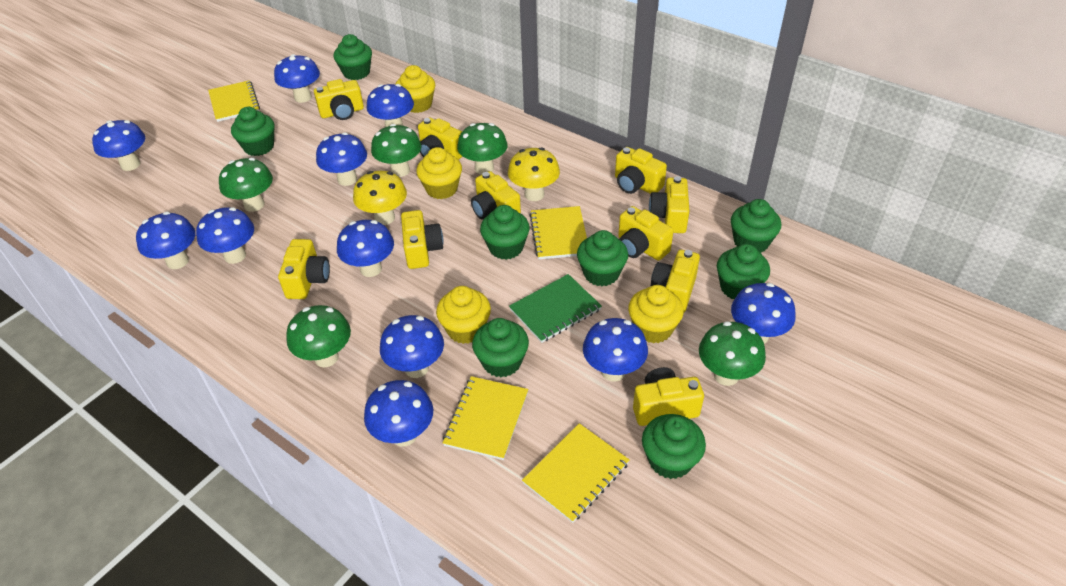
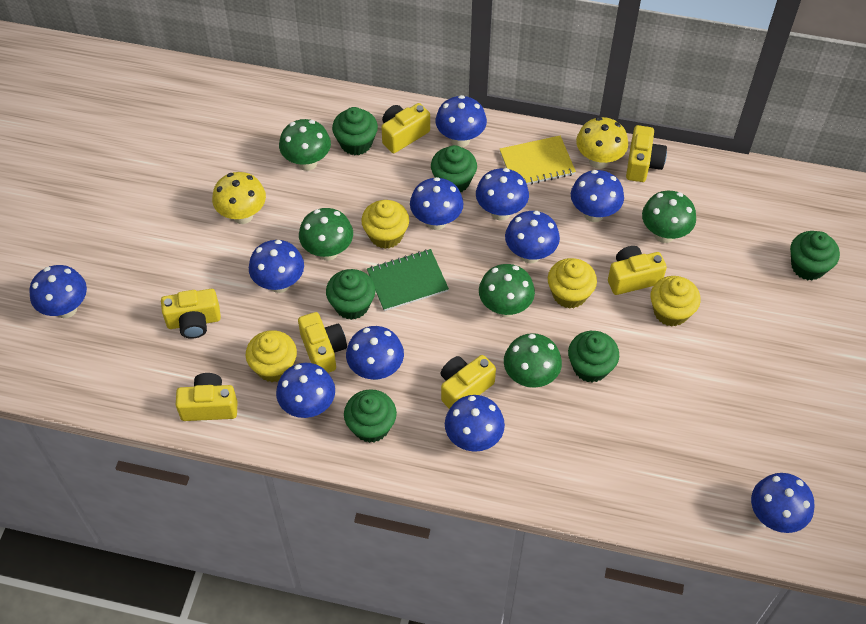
green cupcake: 8 -> 6
yellow camera: 10 -> 7
yellow notebook: 4 -> 1

